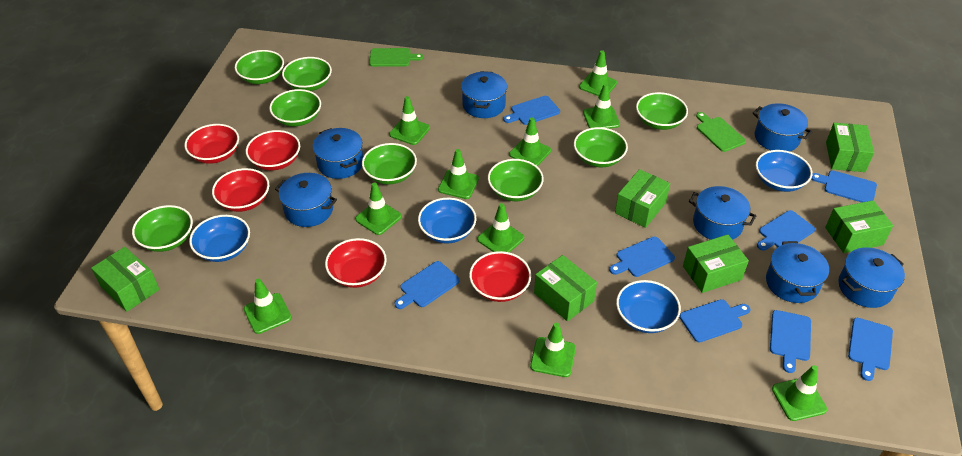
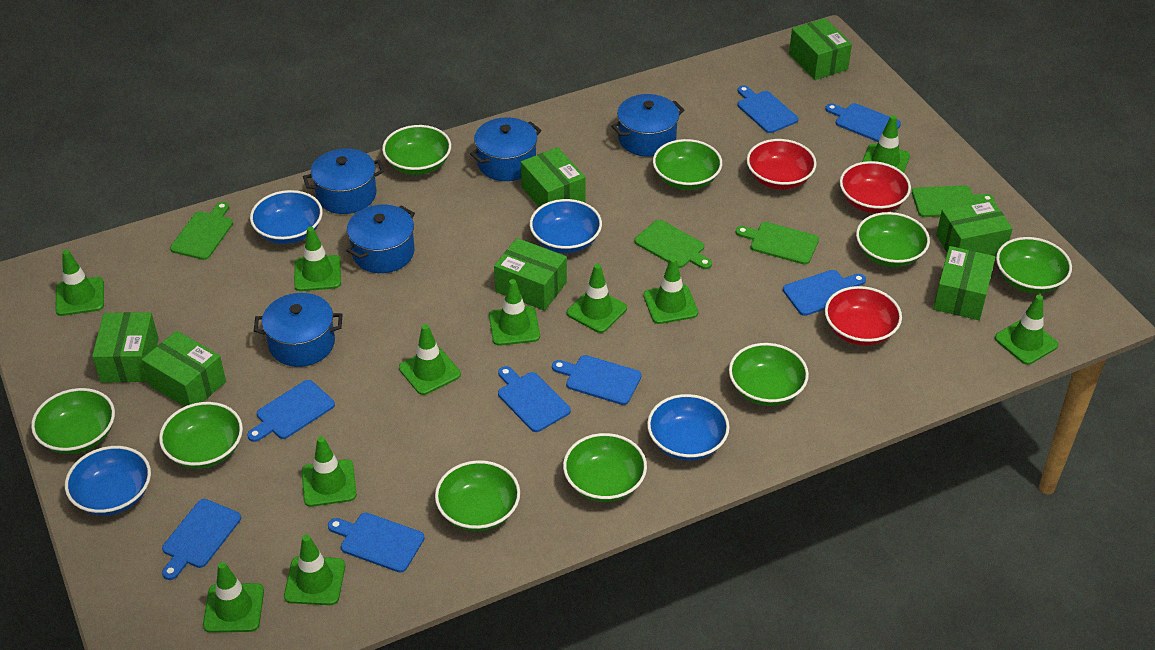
blue pot: 7 -> 5
green bowl: 8 -> 9
green box: 6 -> 7
green cutting board: 2 -> 4
green traffic cone: 10 -> 11
red bowl: 5 -> 3

